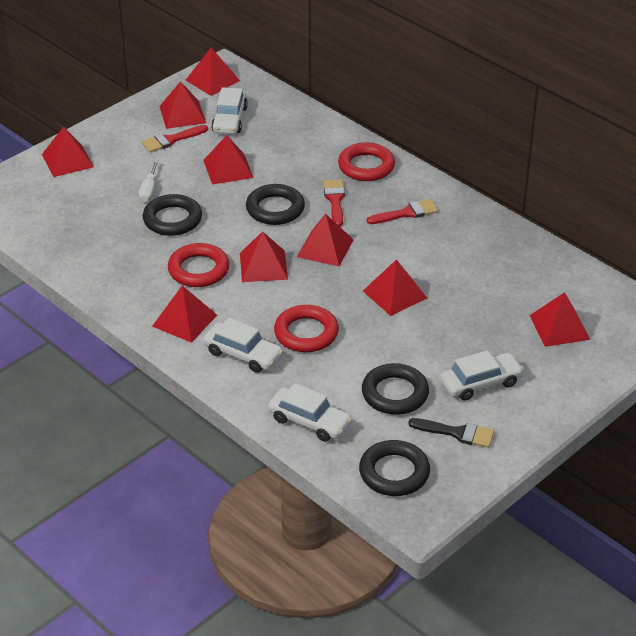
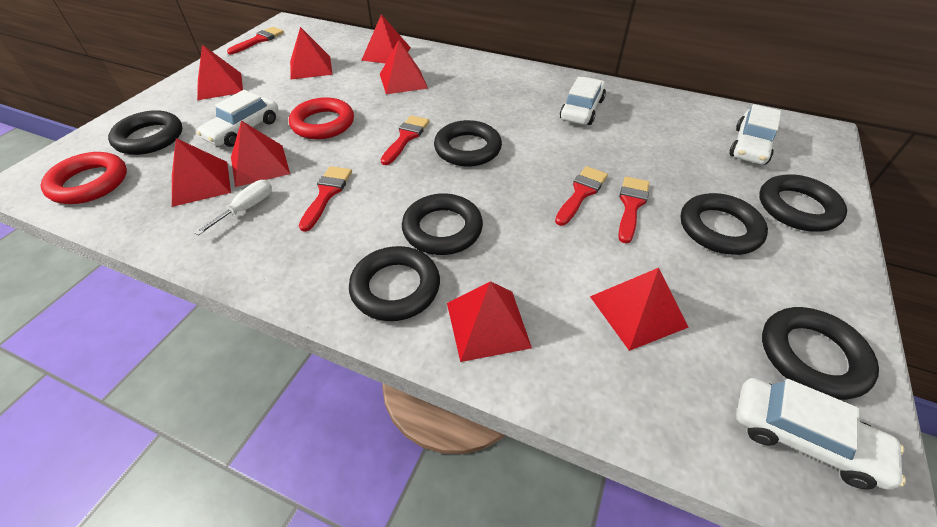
black brush: 1 -> 0
black ring: 4 -> 7
red brush: 3 -> 5
red pyramid: 9 -> 8
red ring: 3 -> 2

